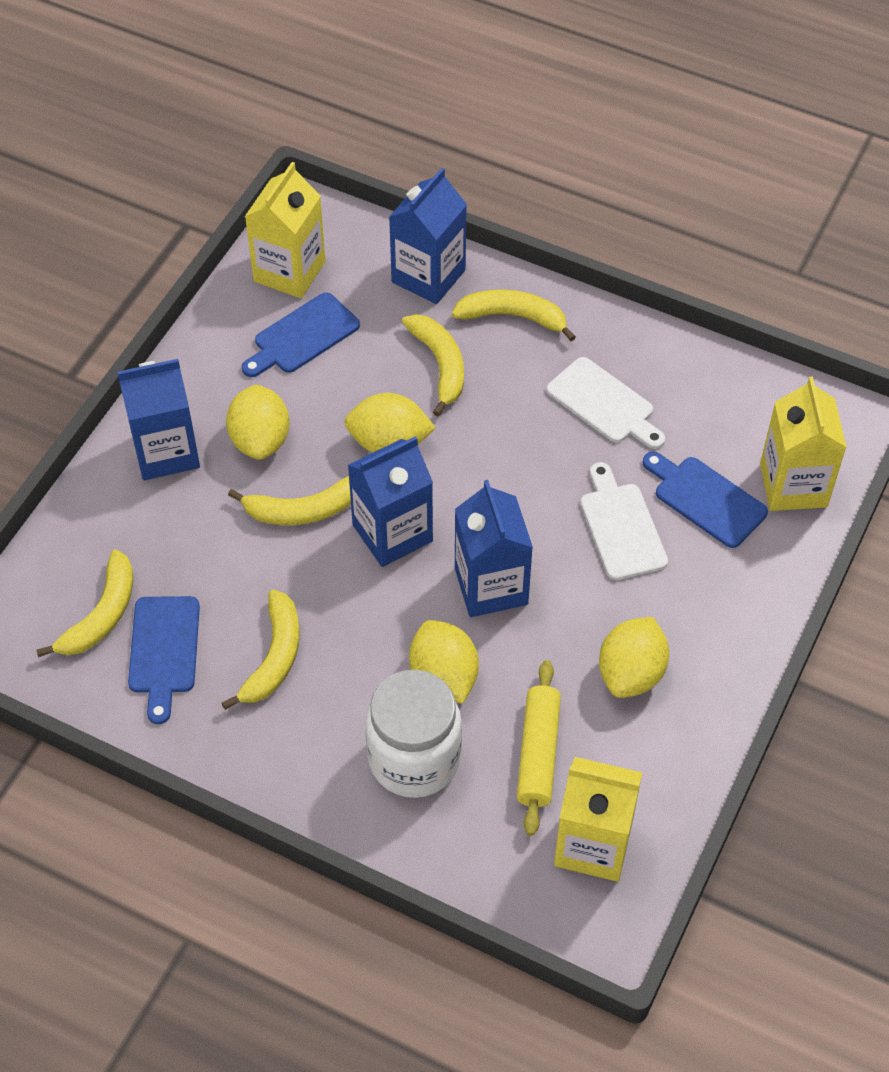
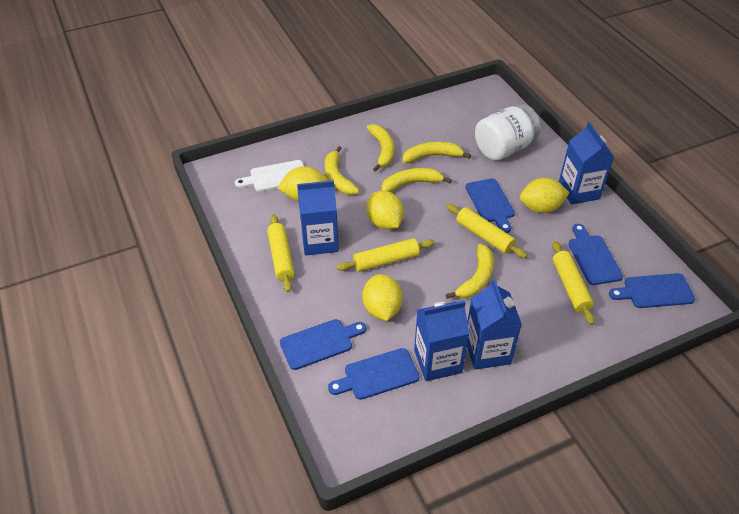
blue cutting board: 3 -> 5
white cutting board: 2 -> 1
yellow carton: 3 -> 0
yellow rolling pin: 1 -> 4

